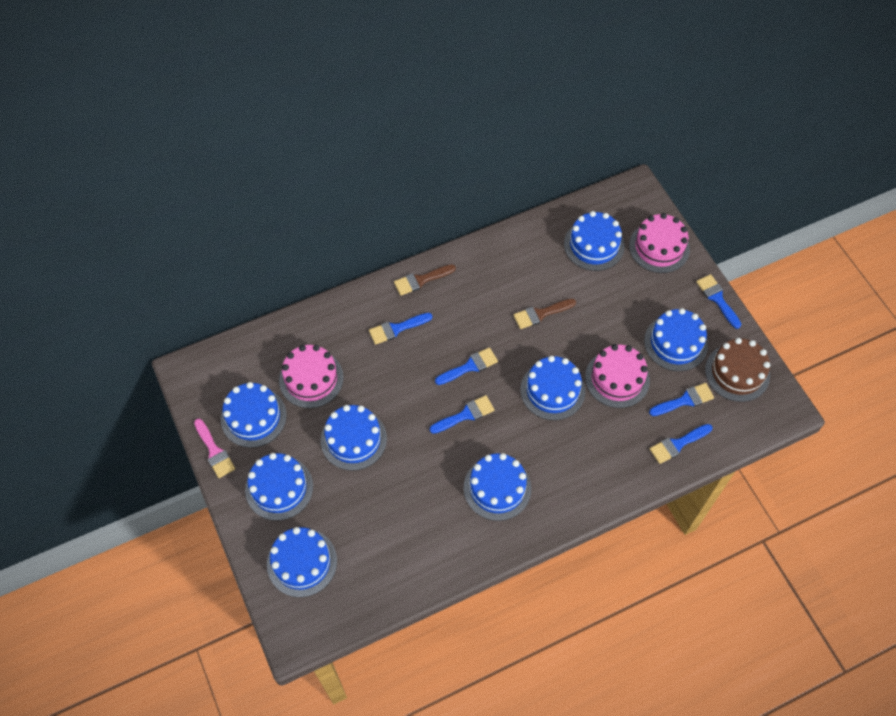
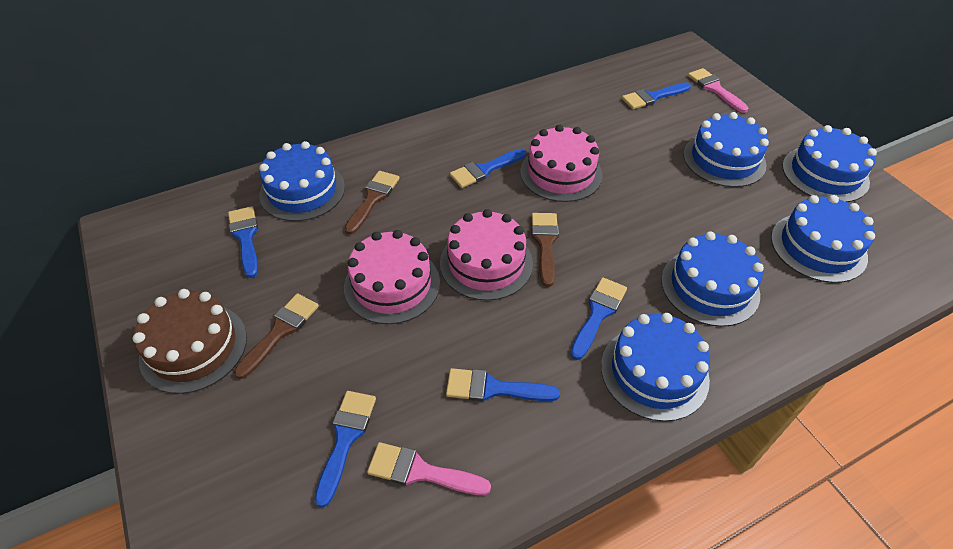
blue cake: 8 -> 6
brown brush: 2 -> 3
pink brush: 1 -> 2

